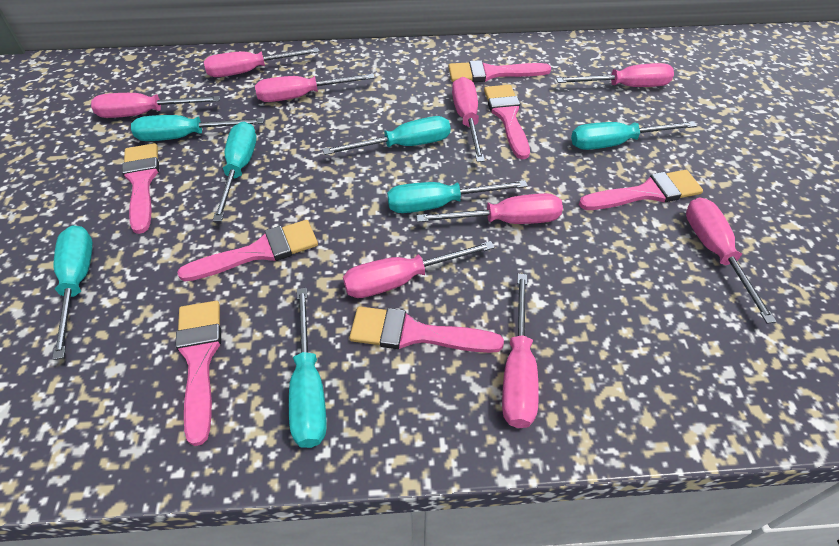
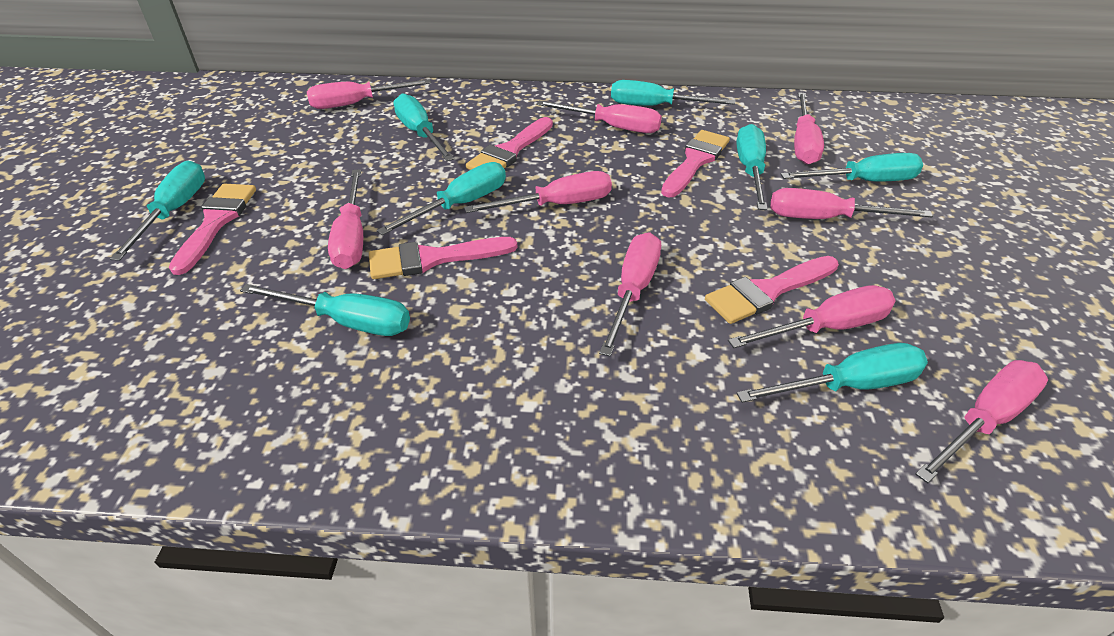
pink brush: 7 -> 5
turquoise screwdriver: 7 -> 8

